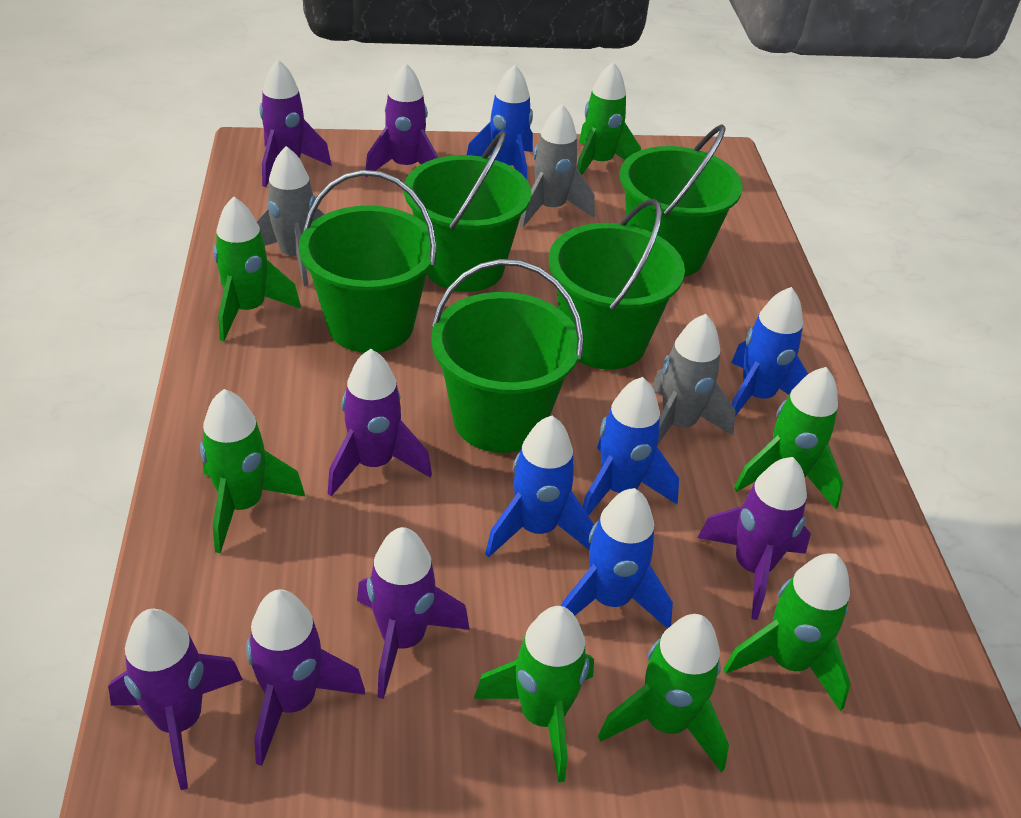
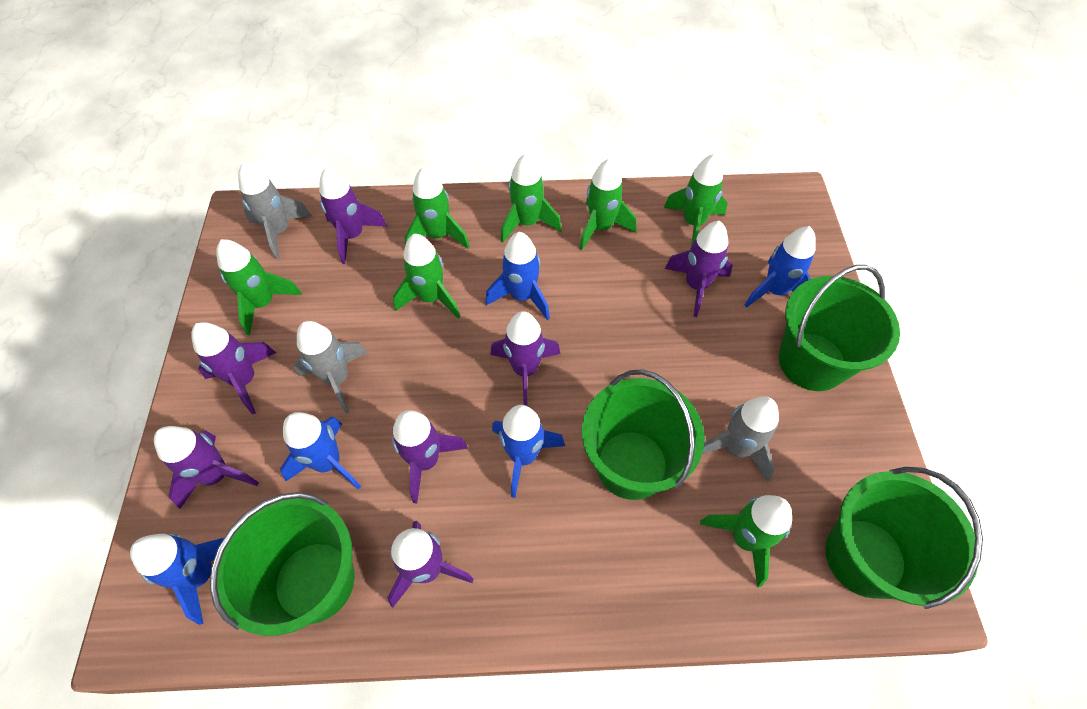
green bucket: 5 -> 4

